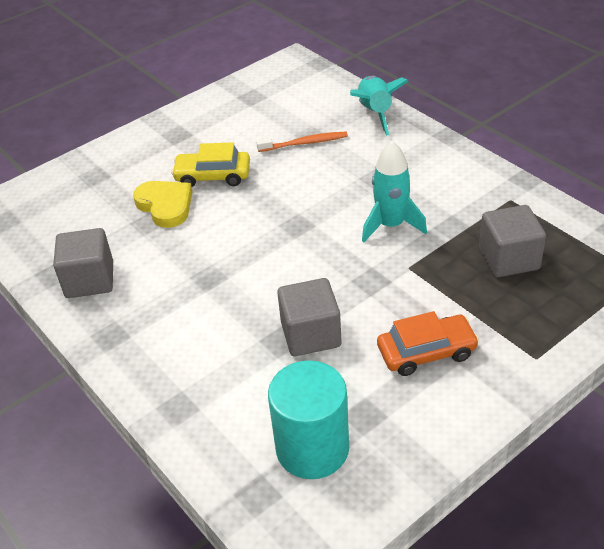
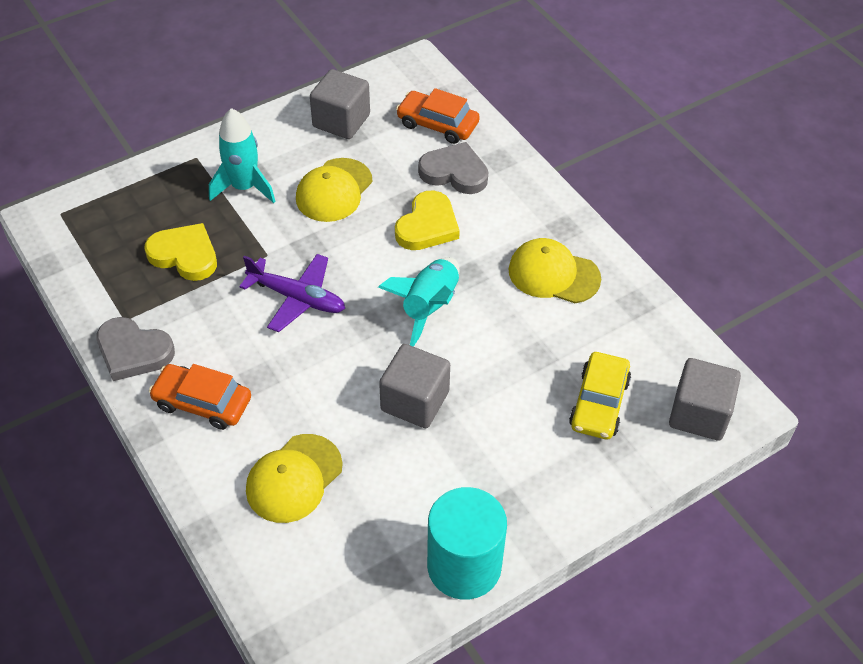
grey heart: 0 -> 2
orange car: 1 -> 2
orange toothbrush: 1 -> 0
purple plane: 0 -> 1
yellow cap: 0 -> 3
yellow heart: 1 -> 2

